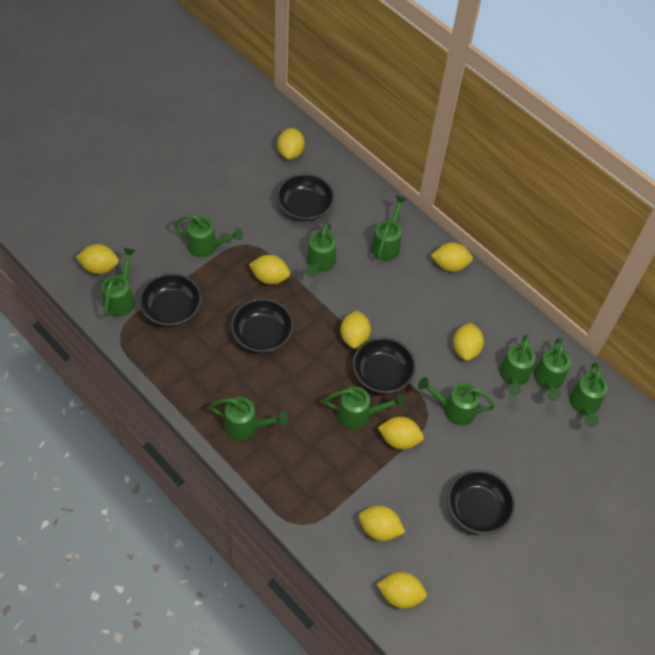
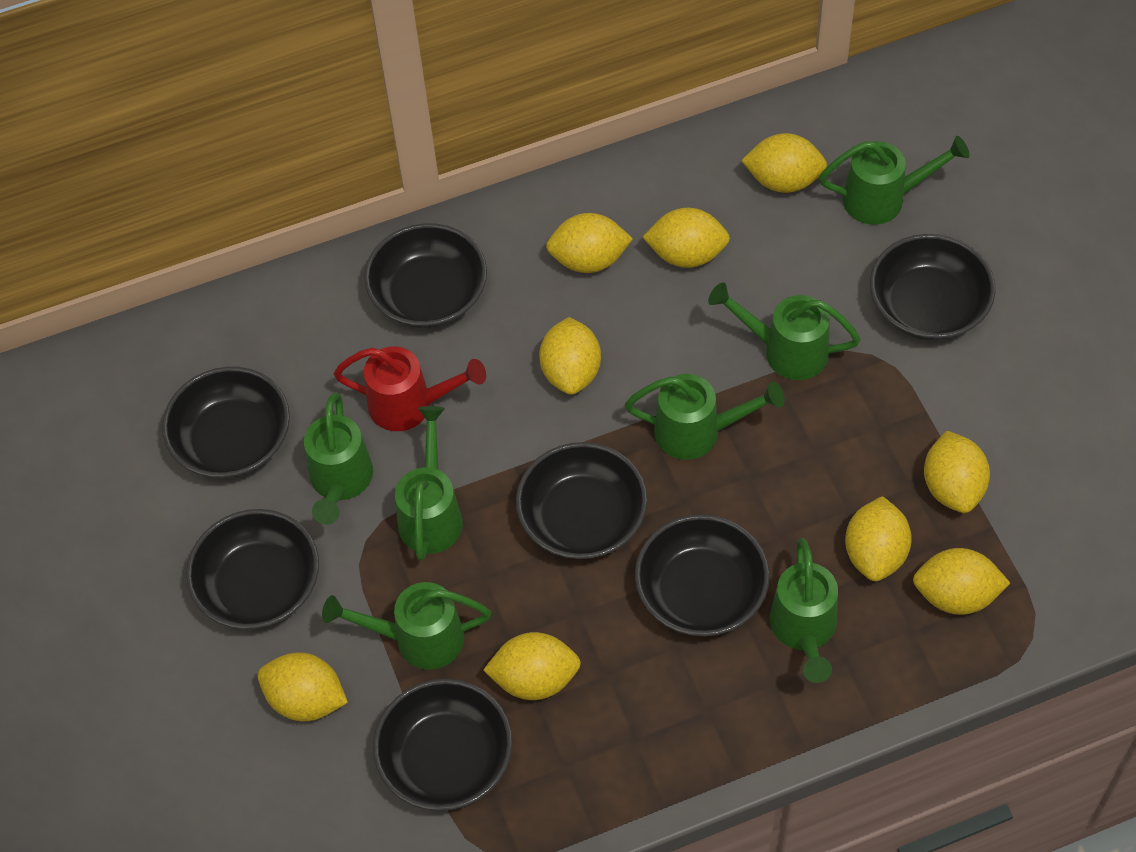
black bowl: 5 -> 7
green watering can: 10 -> 7
red watering can: 0 -> 1

